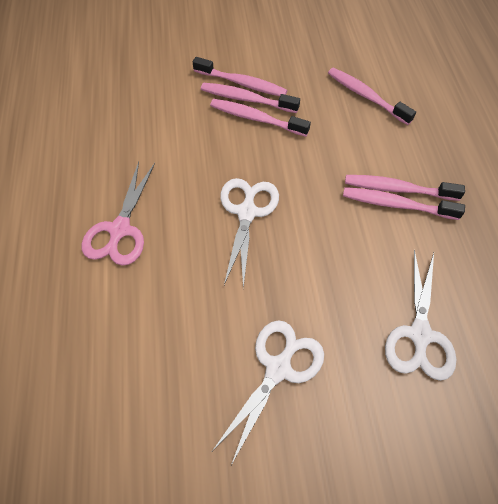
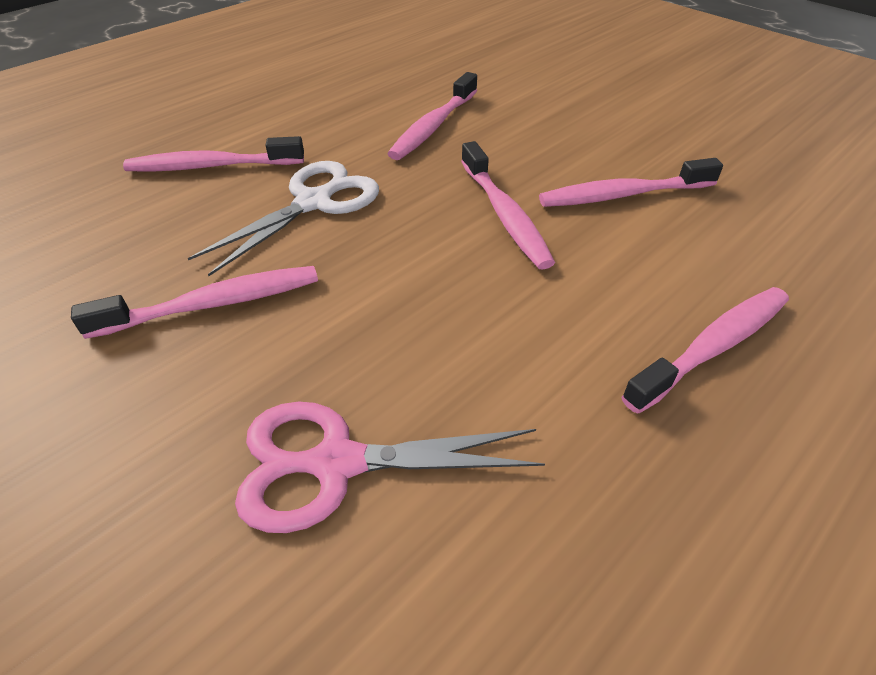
white scissors: 3 -> 1

